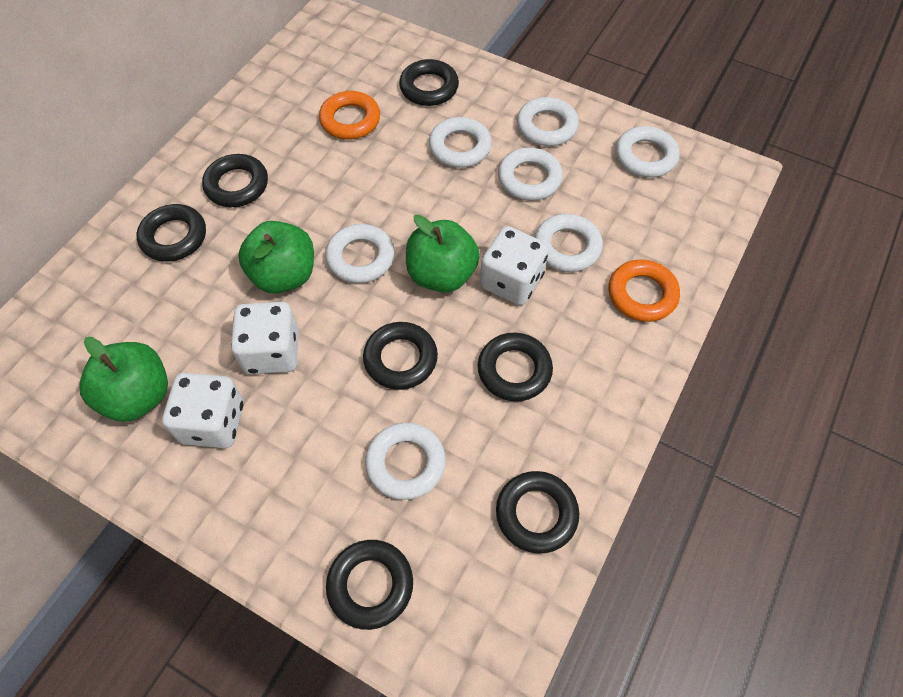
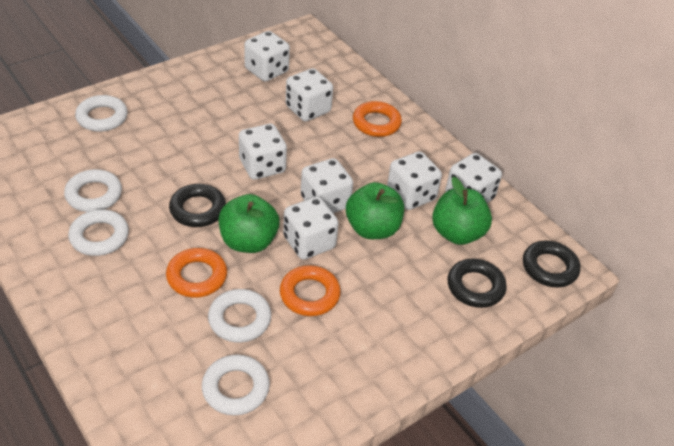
black ring: 7 -> 3
orange ring: 2 -> 3
white dice: 3 -> 7
white ring: 7 -> 5

